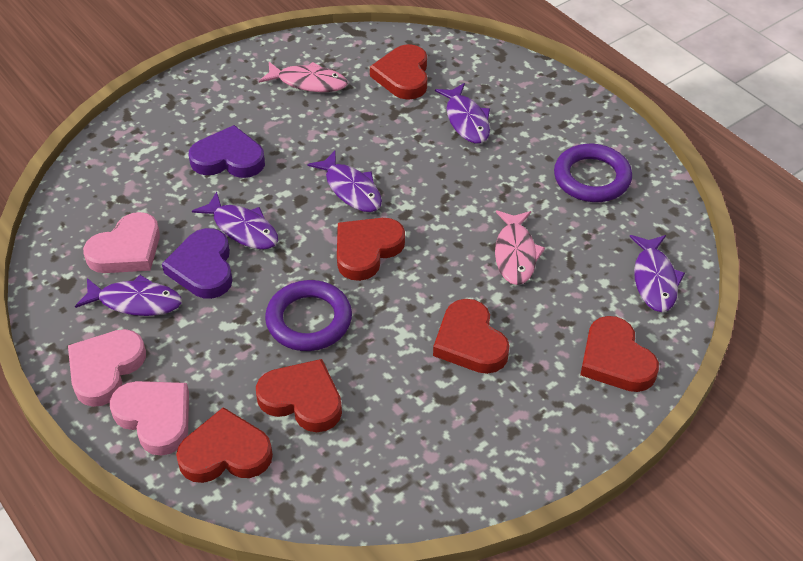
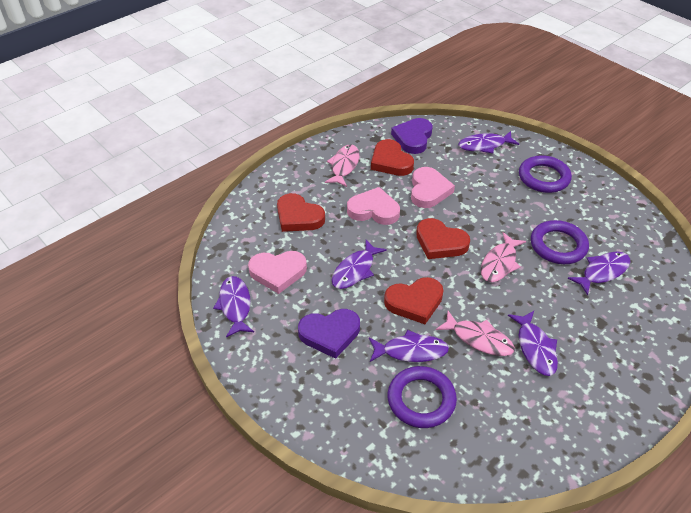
pink fish: 2 -> 3
purple fish: 5 -> 6
purple ring: 2 -> 3
red heart: 6 -> 4

